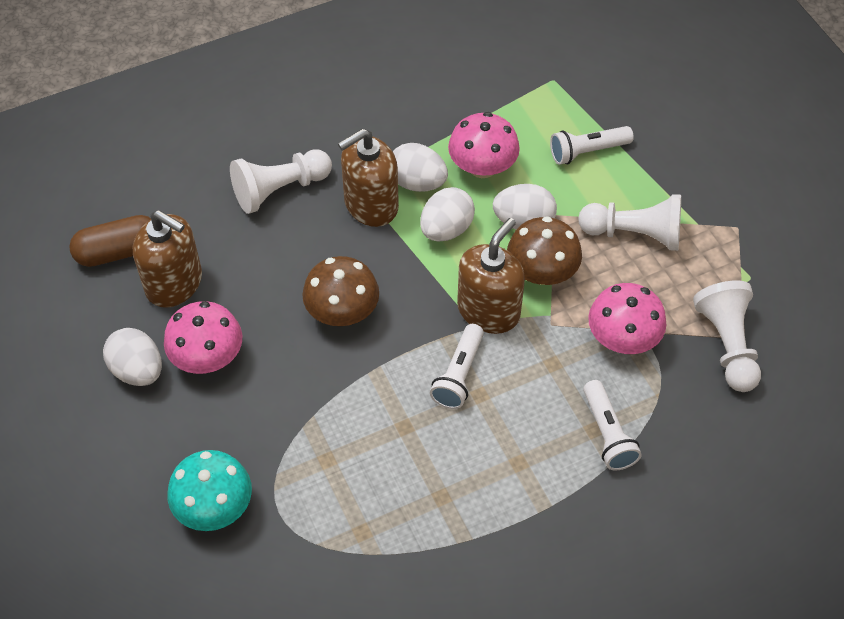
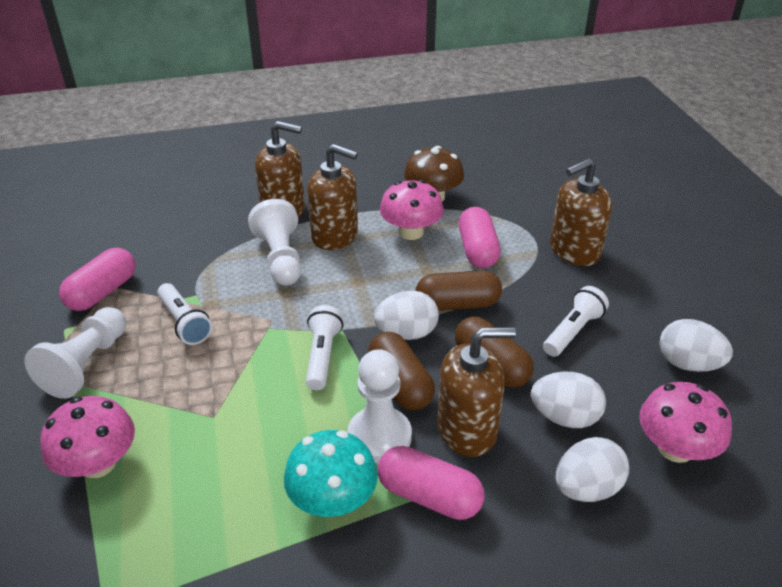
brown capsule: 1 -> 3
brown mushroom: 2 -> 1
brown soap dispenser: 3 -> 4
pink capsule: 0 -> 3

